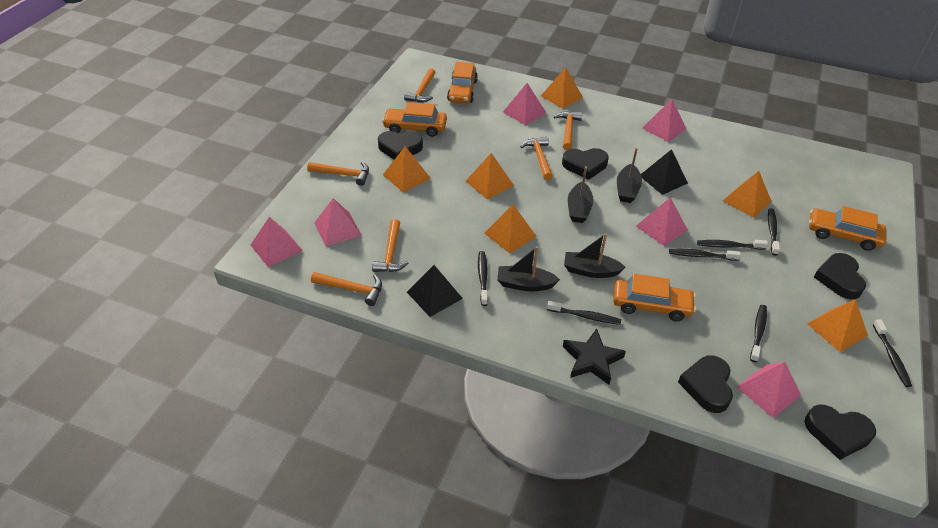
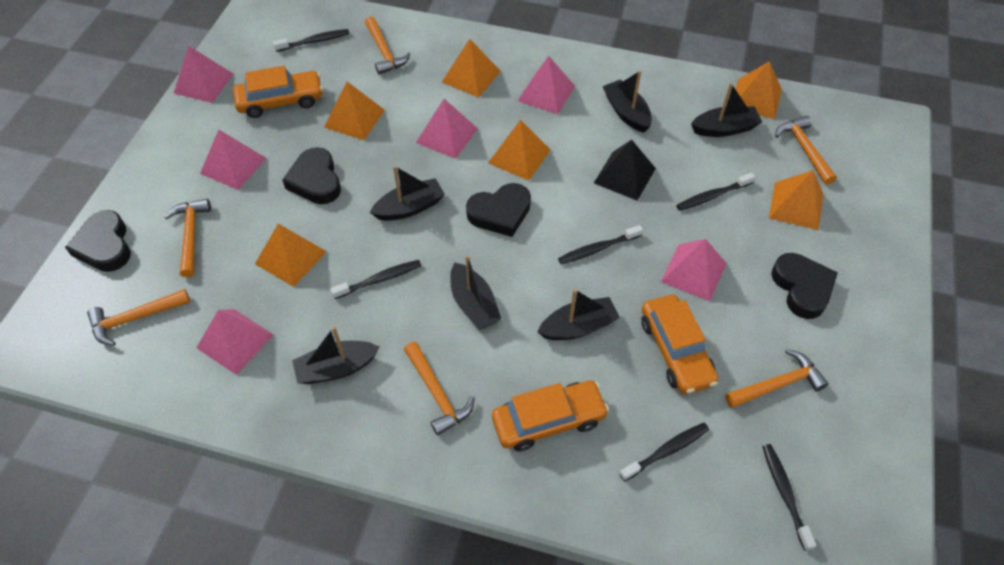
black boat: 4 -> 6
black heart: 5 -> 4
black pyramid: 2 -> 1
black star: 1 -> 0
black toothbrush: 7 -> 6
orange car: 4 -> 3

